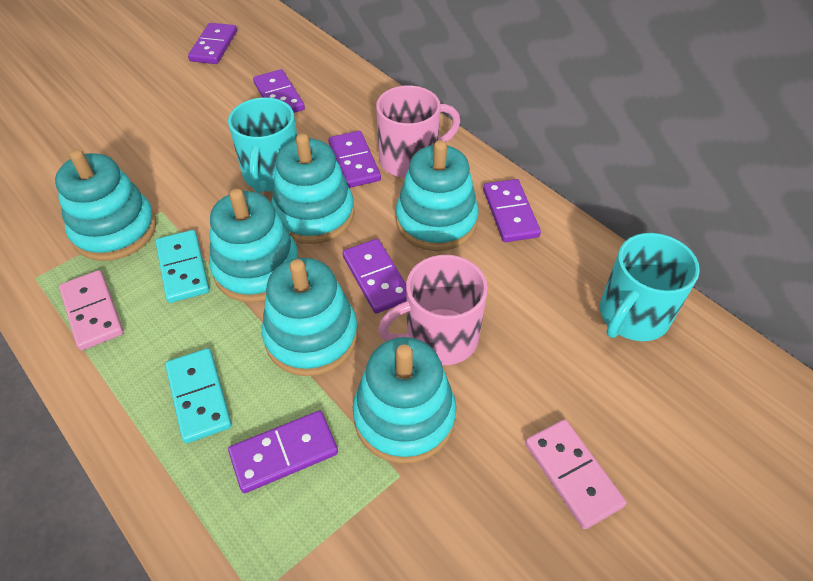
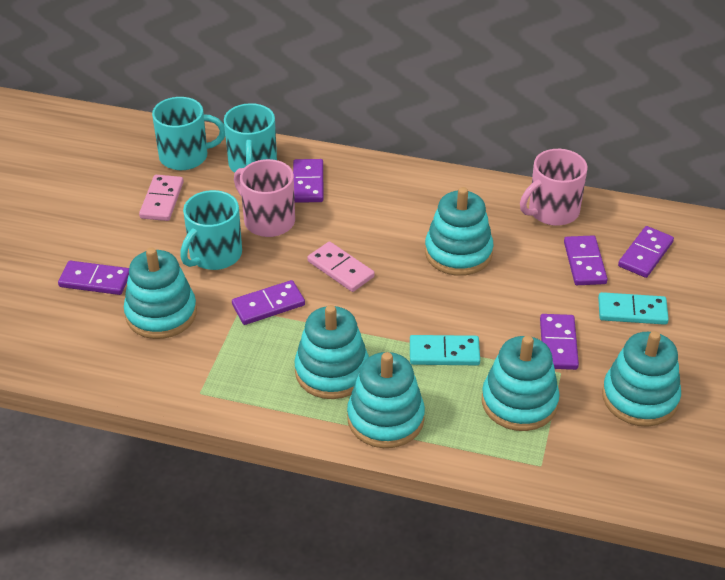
turquoise mug: 2 -> 3

